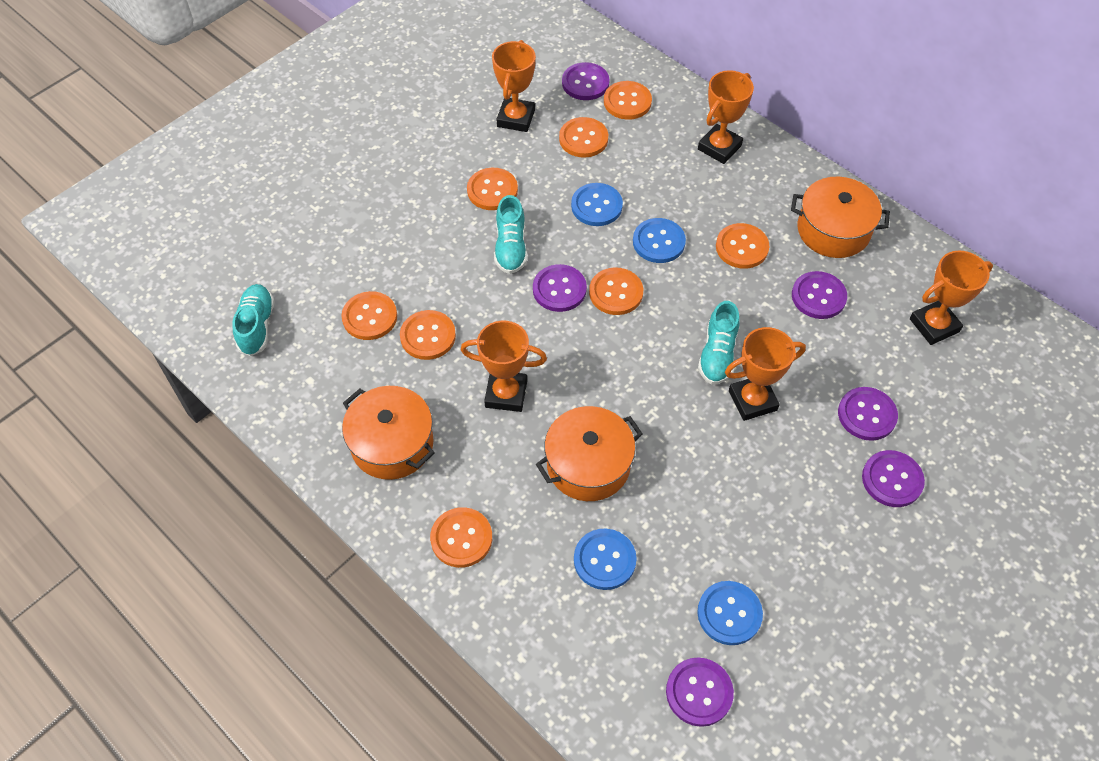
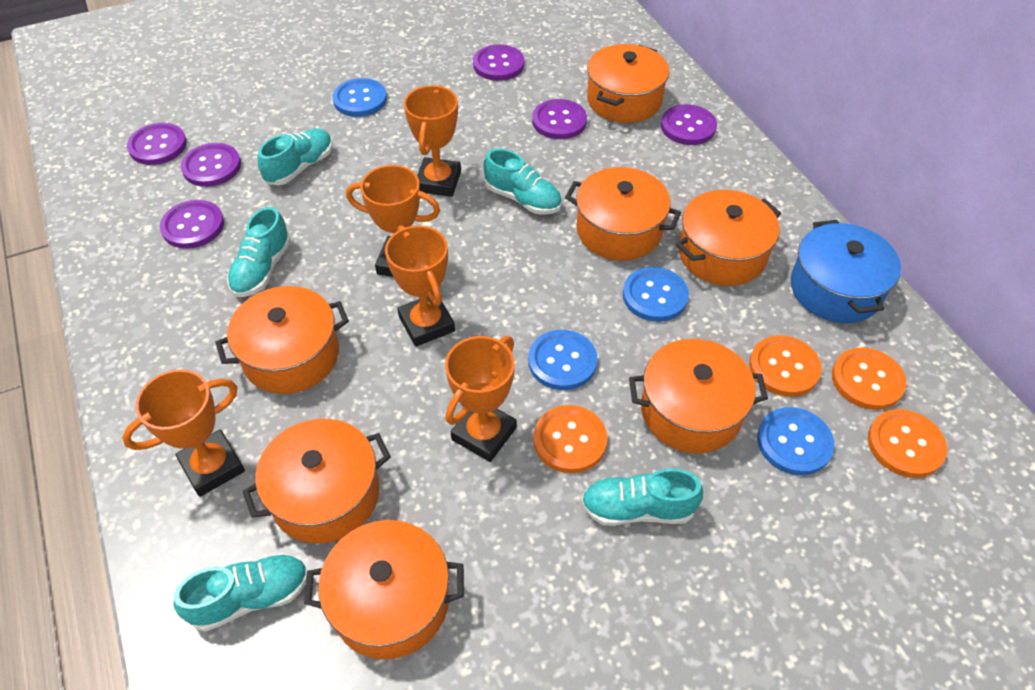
blue pot: 0 -> 1
orange button: 8 -> 4
orange pot: 3 -> 7
turquoise shoe: 3 -> 5

